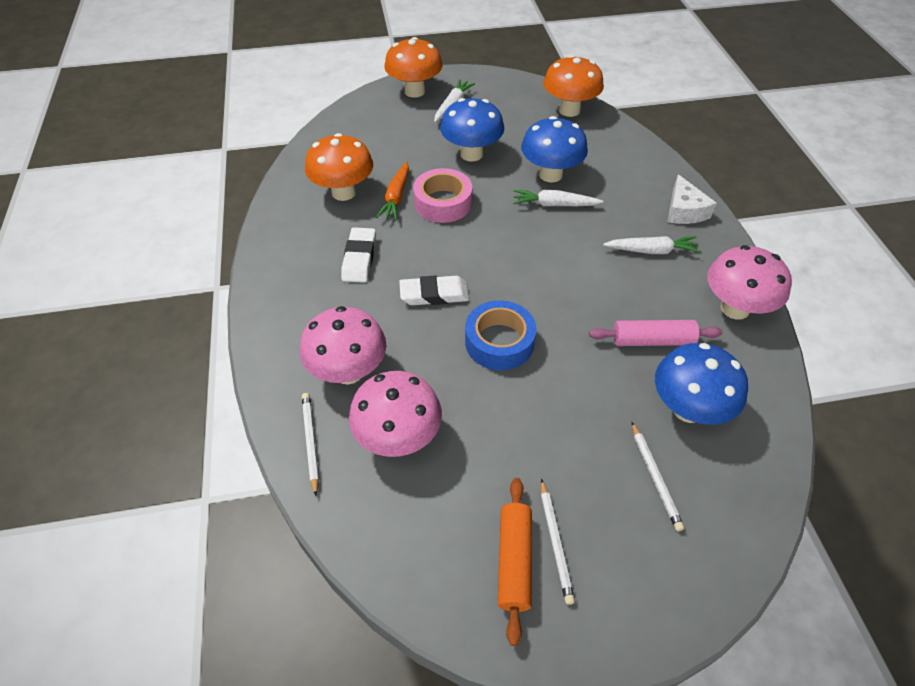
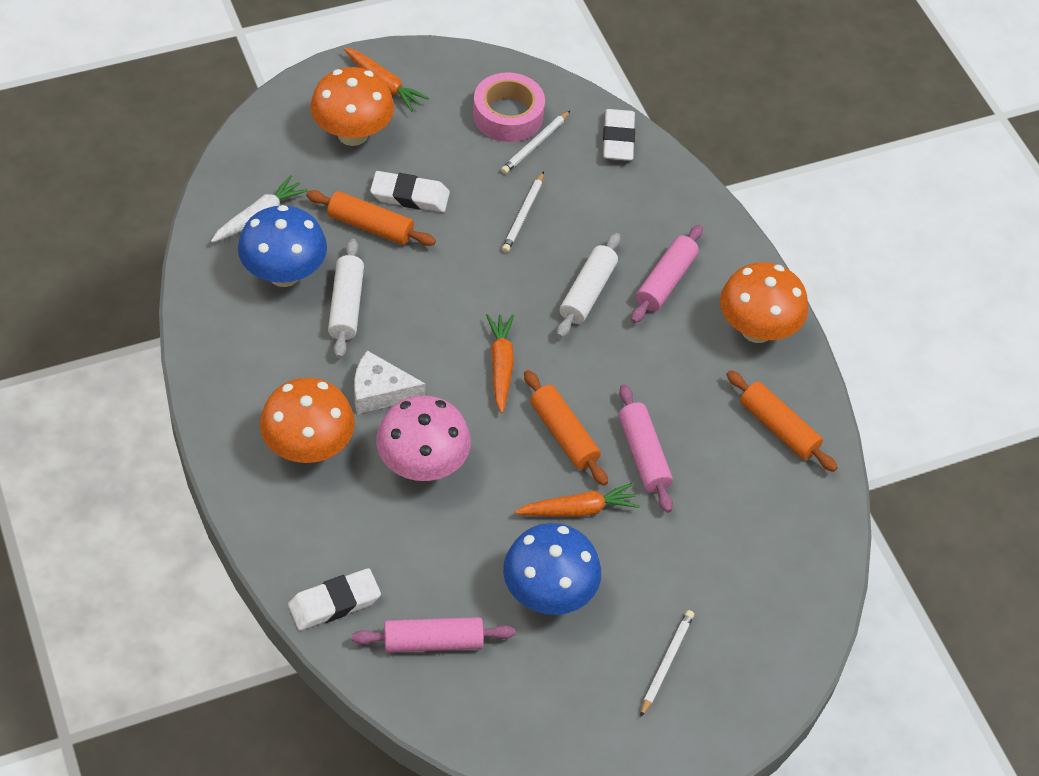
blue mushroom: 3 -> 2
blue tape: 1 -> 0
orange carrot: 1 -> 3
orange rolling pin: 1 -> 3
pink mushroom: 3 -> 1
pink rolling pin: 1 -> 3
white carrot: 3 -> 1
white eraser: 2 -> 3
white rolling pin: 0 -> 2

